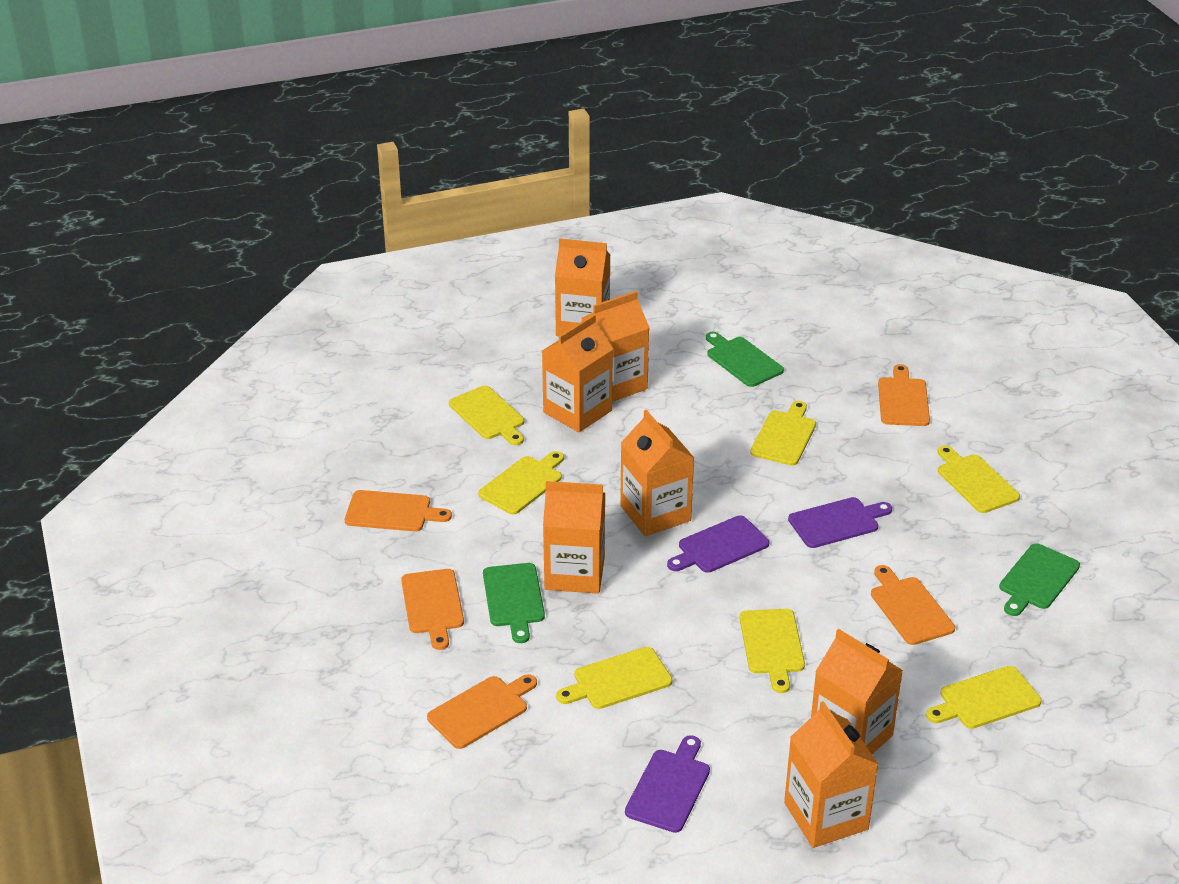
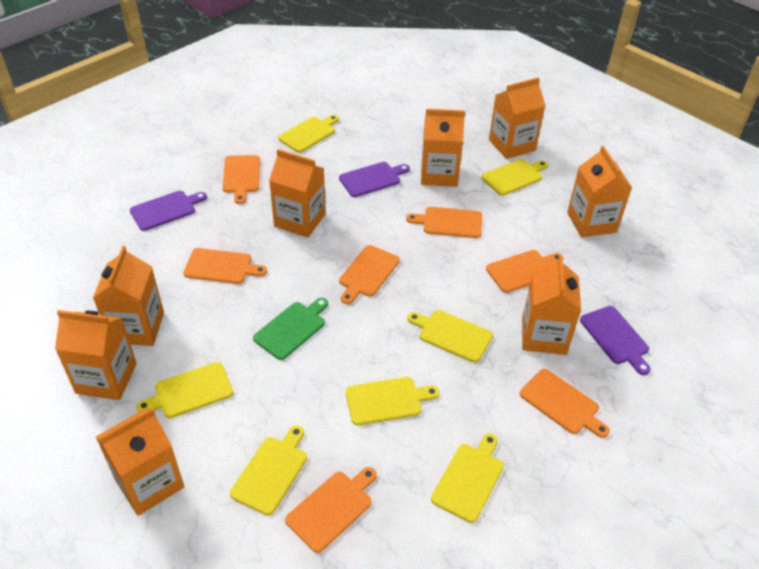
green cutting board: 3 -> 1
orange carton: 7 -> 8
orange cutting board: 5 -> 7

